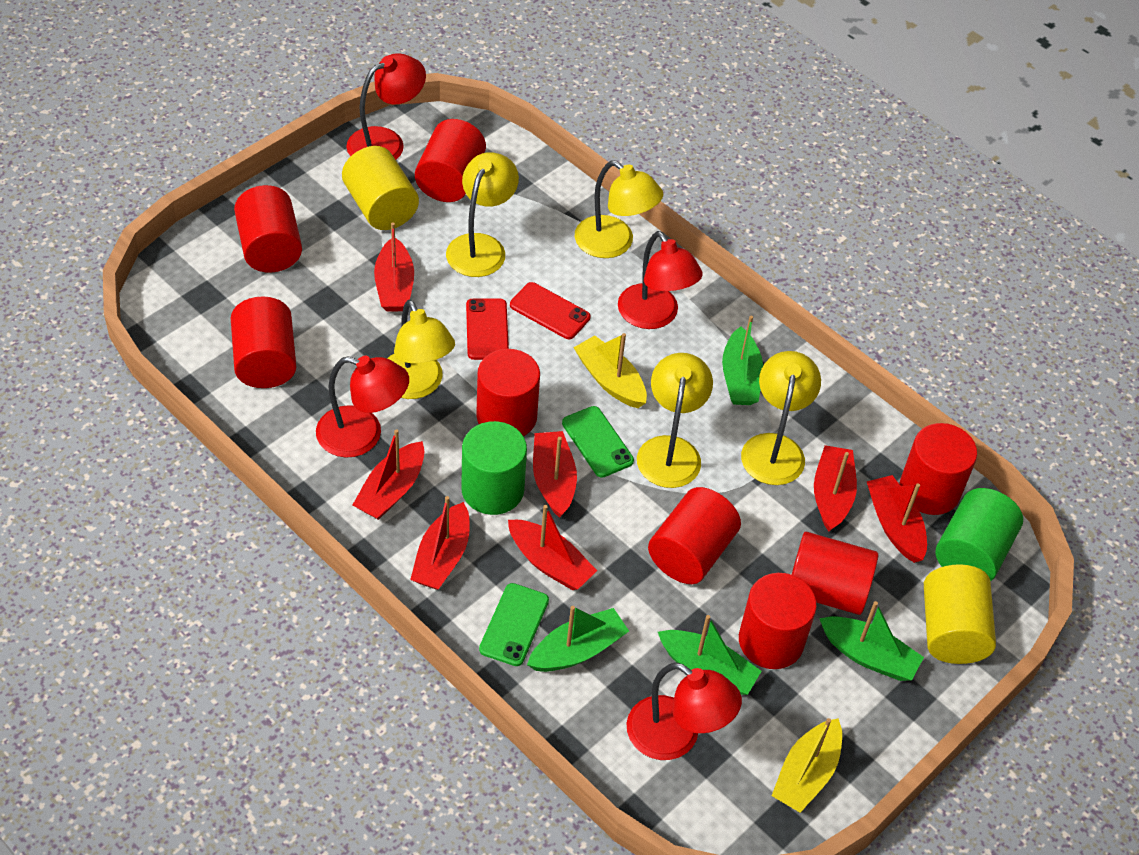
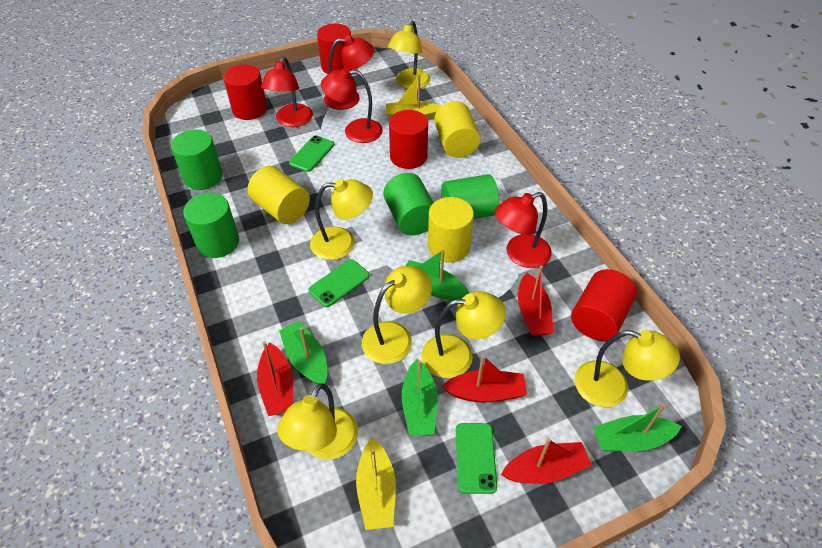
green cylinder: 2 -> 4
green phone: 2 -> 3
red boat: 7 -> 4
red cylinder: 8 -> 4
red phone: 2 -> 0
yellow cylinder: 2 -> 3
yellow lamp: 5 -> 6

